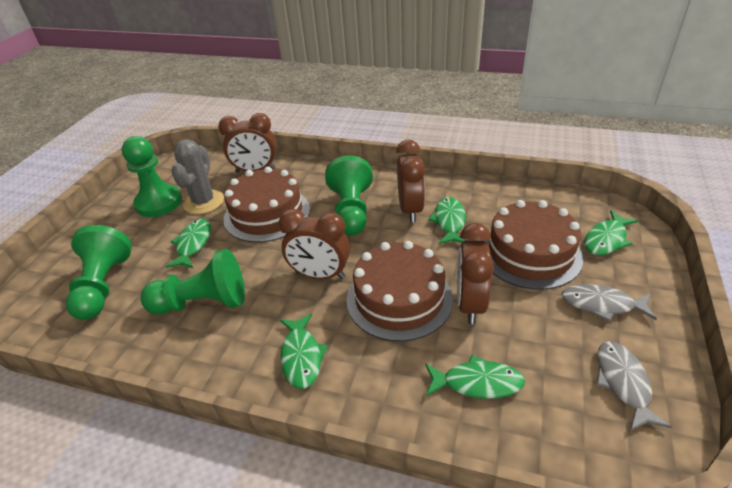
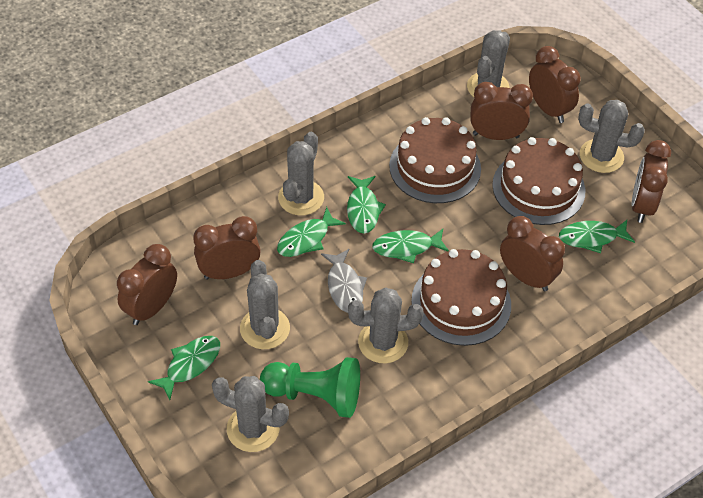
brown clock: 4 -> 6
green pawn: 4 -> 1
grey cactus: 1 -> 6
grey fish: 2 -> 1

